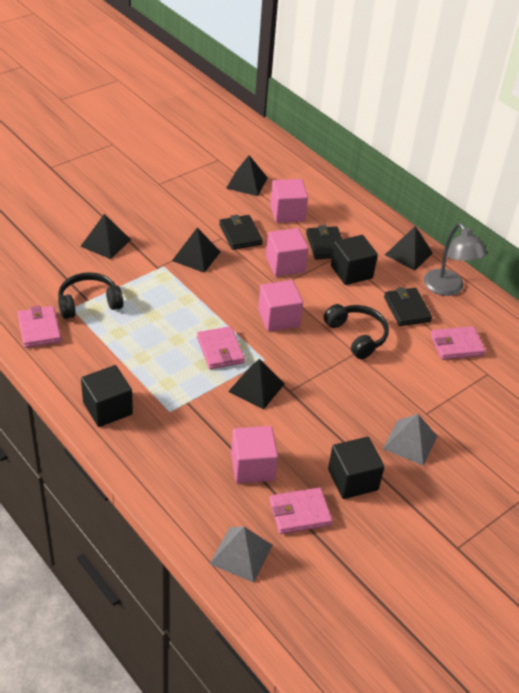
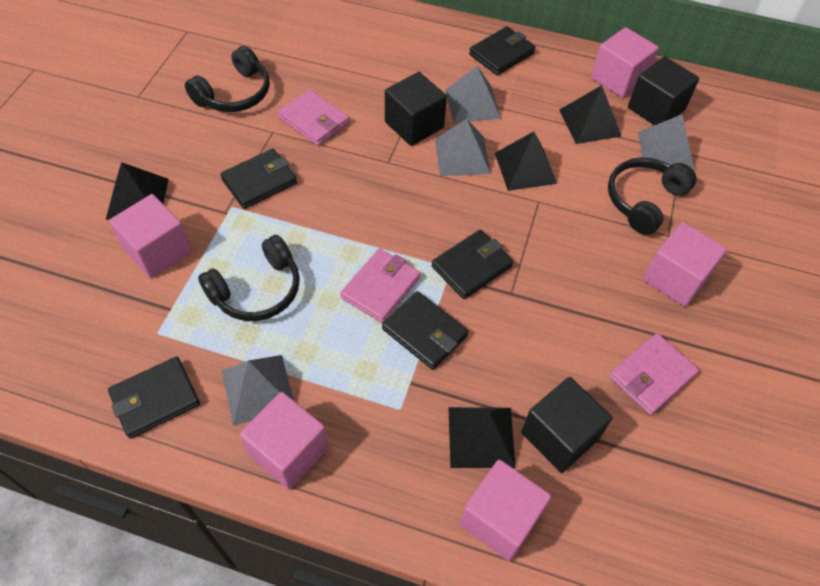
black headphones: 2 -> 3
black pyramid: 5 -> 4
black wallet: 3 -> 5
grey lamp: 1 -> 0
grey pyramid: 2 -> 4
pink cube: 4 -> 5
pink wallet: 4 -> 3

